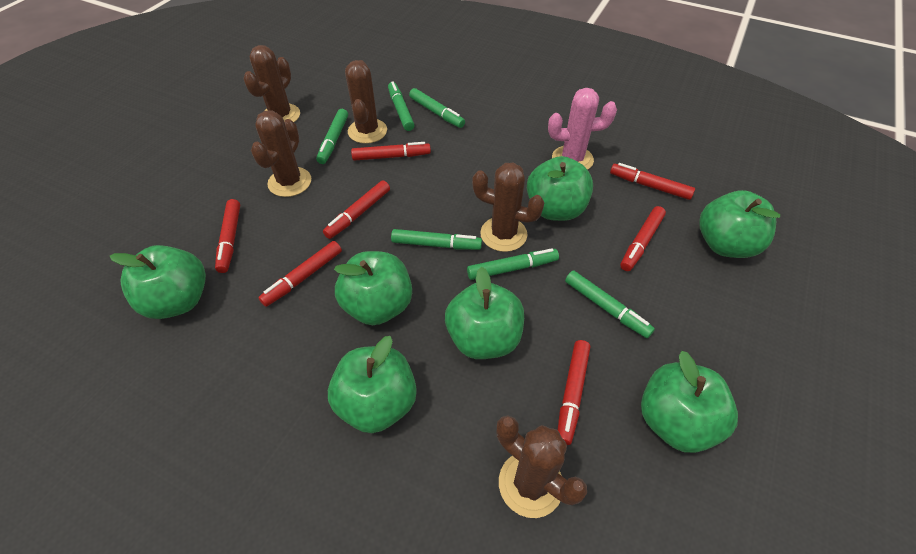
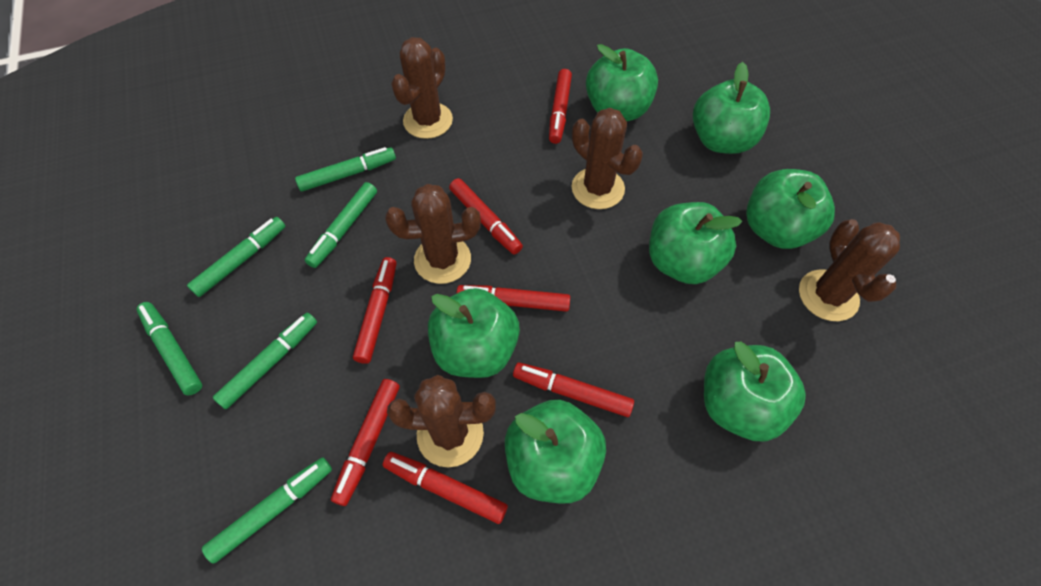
pink cactus: 1 -> 0

